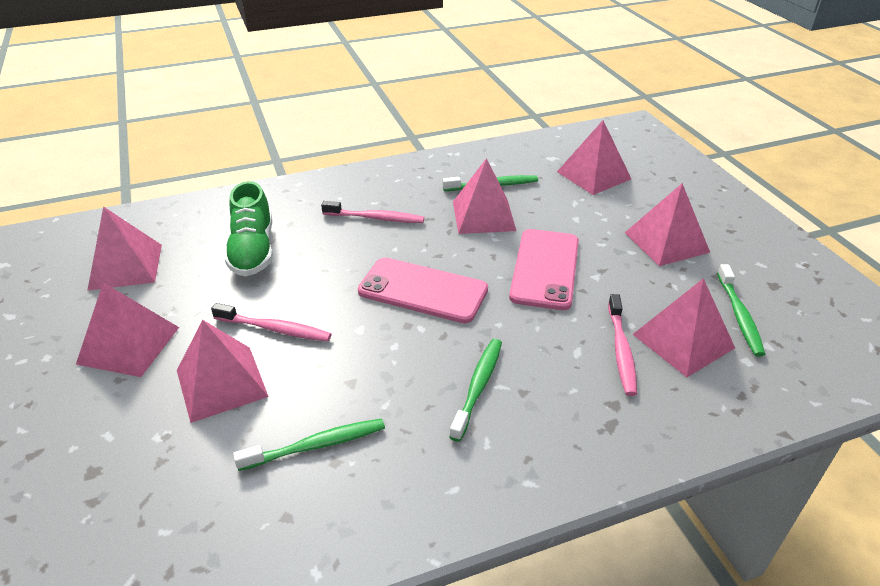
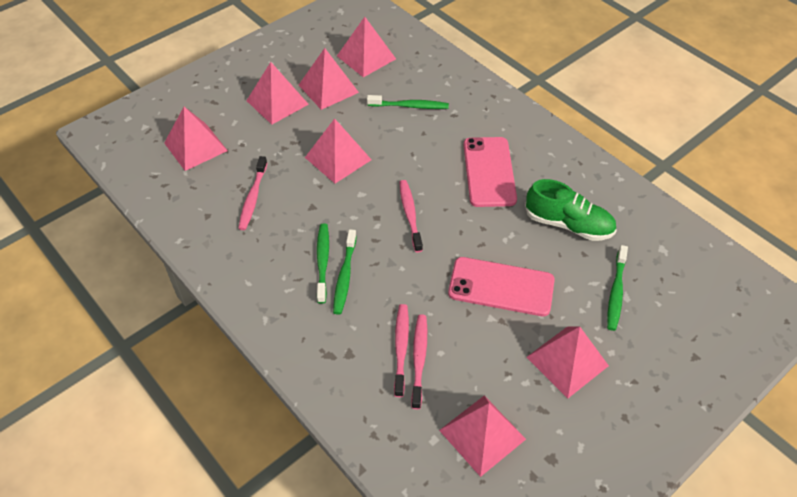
pink toothbrush: 3 -> 4

